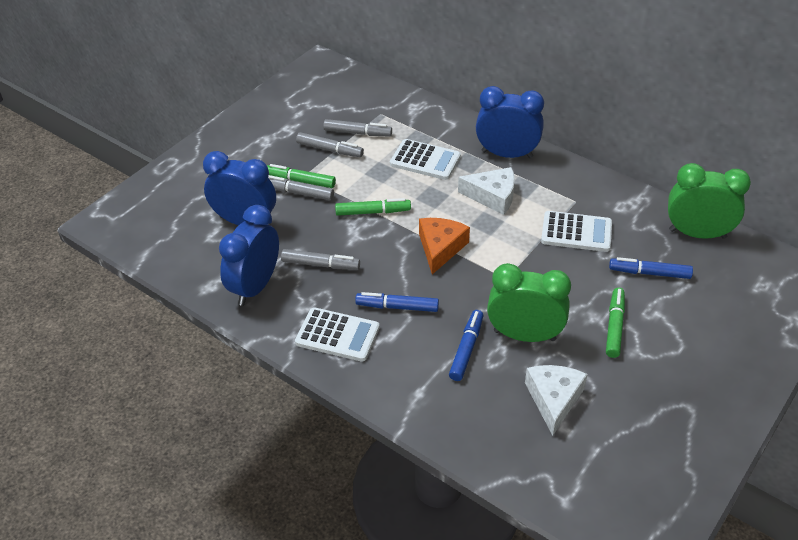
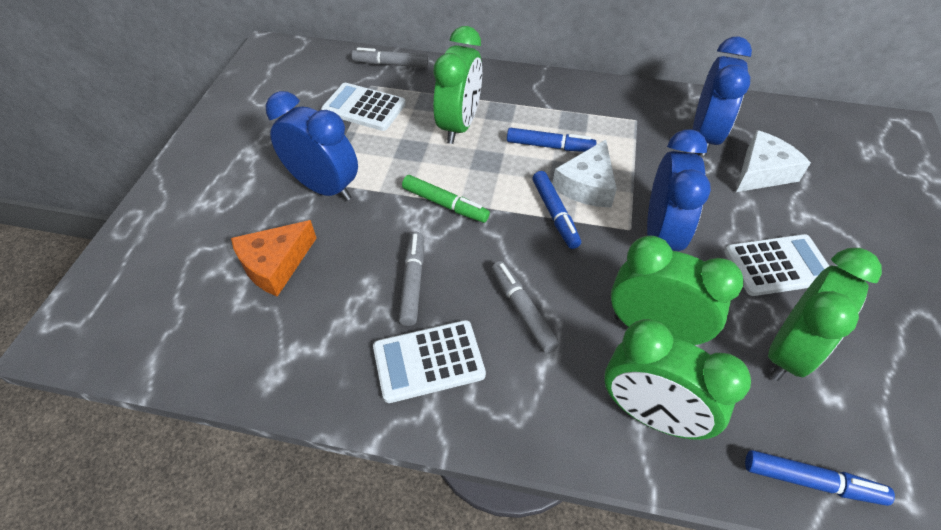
green clock: 2 -> 4
green marker: 3 -> 1
grey marker: 4 -> 3

